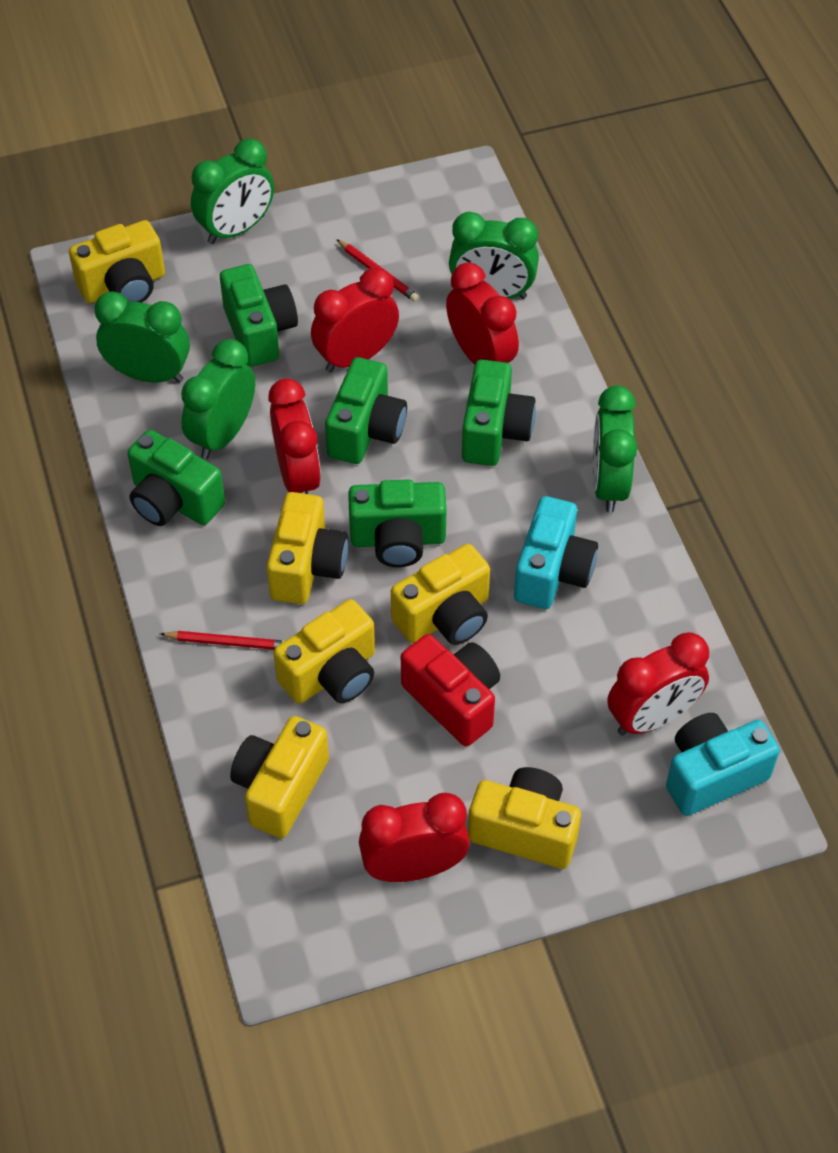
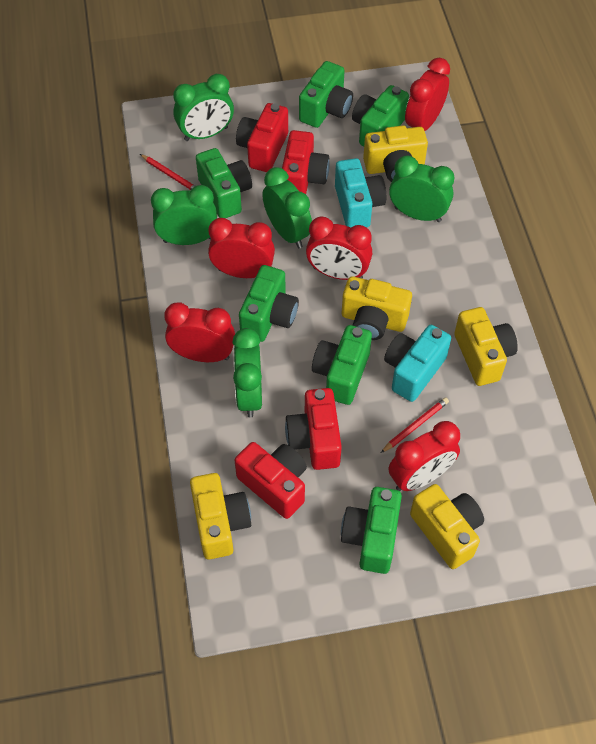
green camera: 5 -> 6
red camera: 1 -> 4
yellow camera: 6 -> 5

